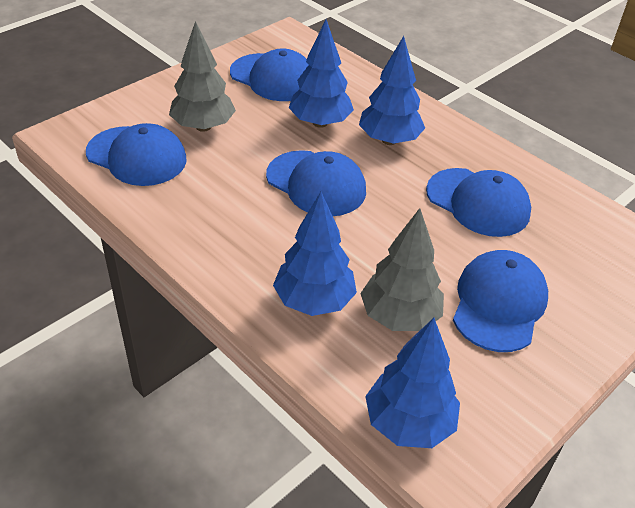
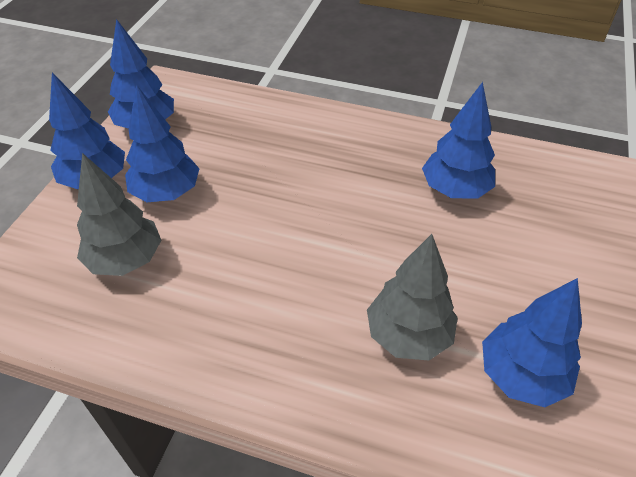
blue cap: 5 -> 0
blue tree: 4 -> 5

